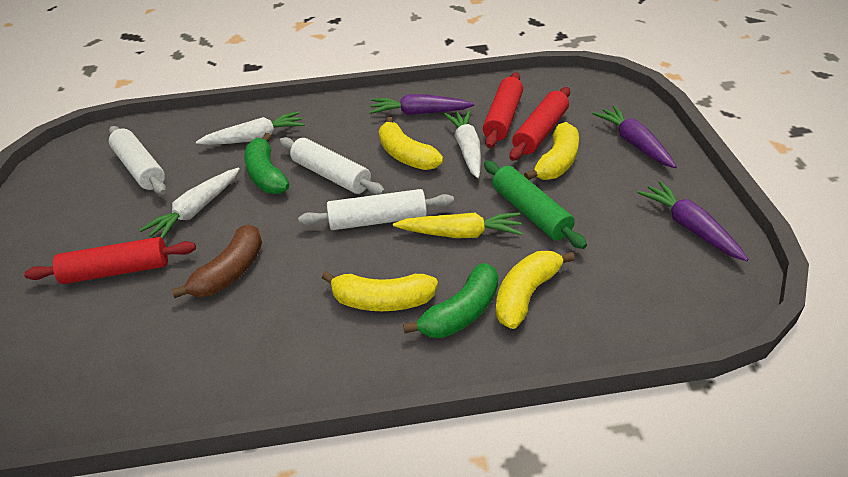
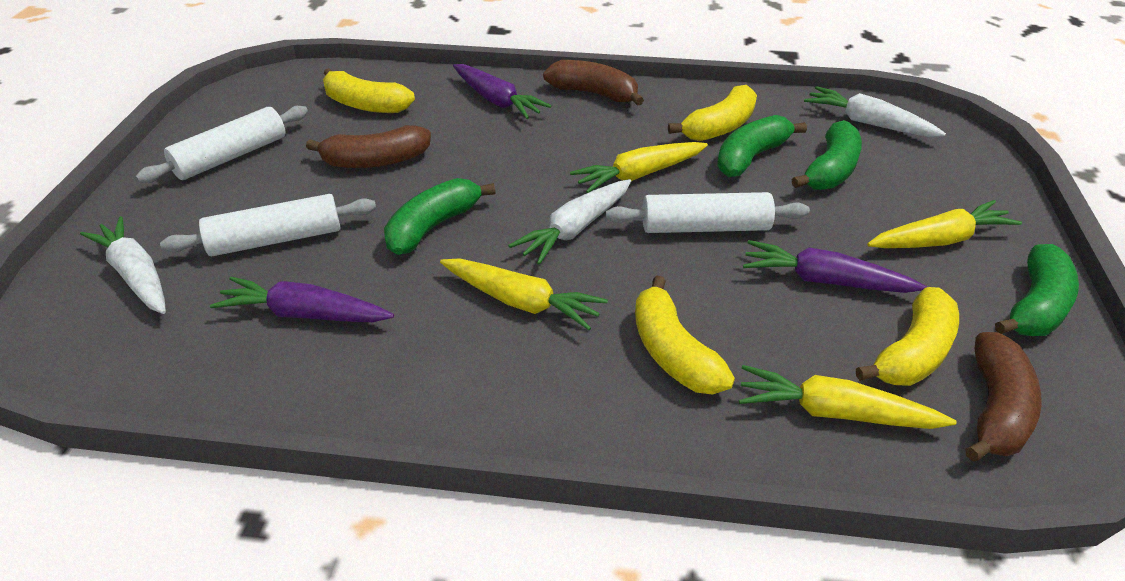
brown banana: 1 -> 3
green banana: 2 -> 4
green rolling pin: 1 -> 0
red rolling pin: 3 -> 0
yellow carrot: 1 -> 4

